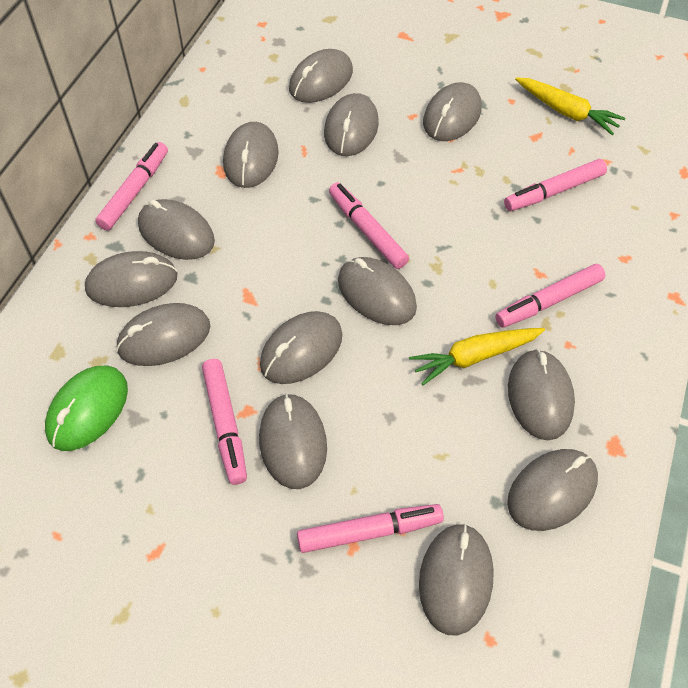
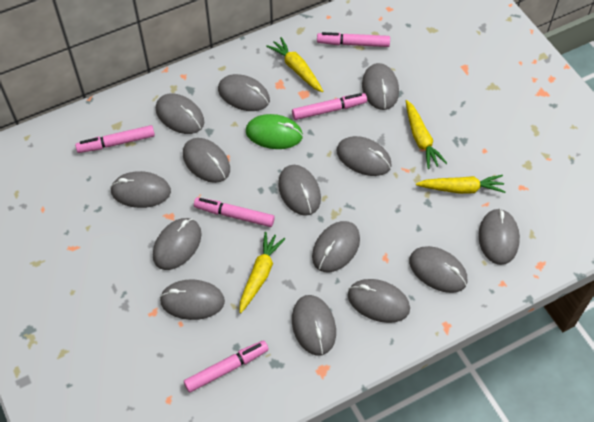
grey mouse: 13 -> 14
pink marker: 6 -> 5
yellow carrot: 2 -> 4

